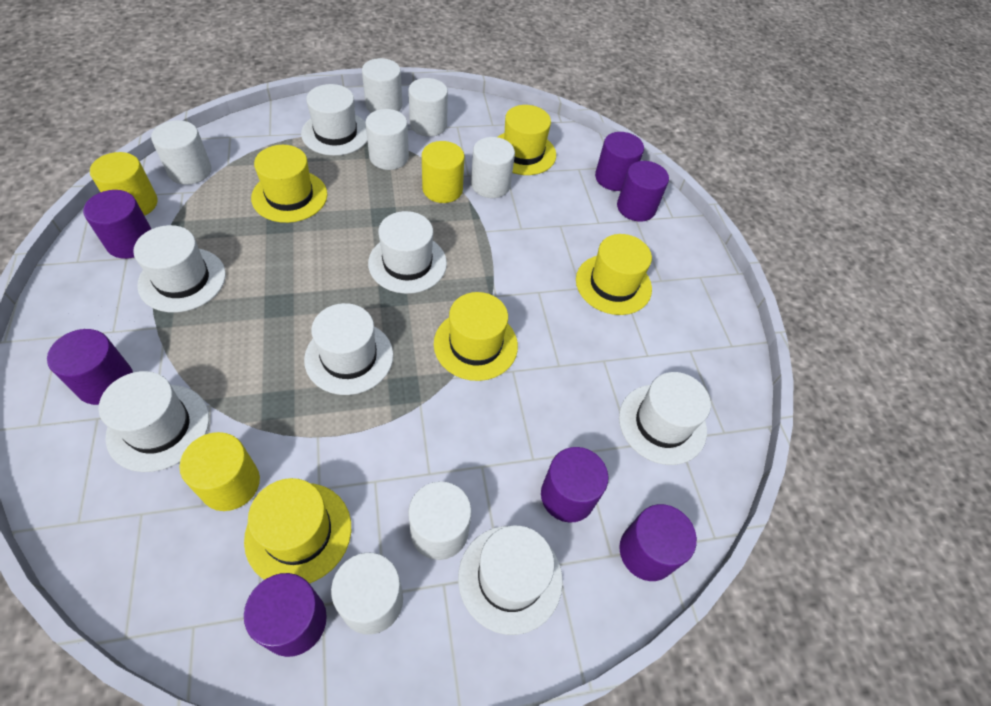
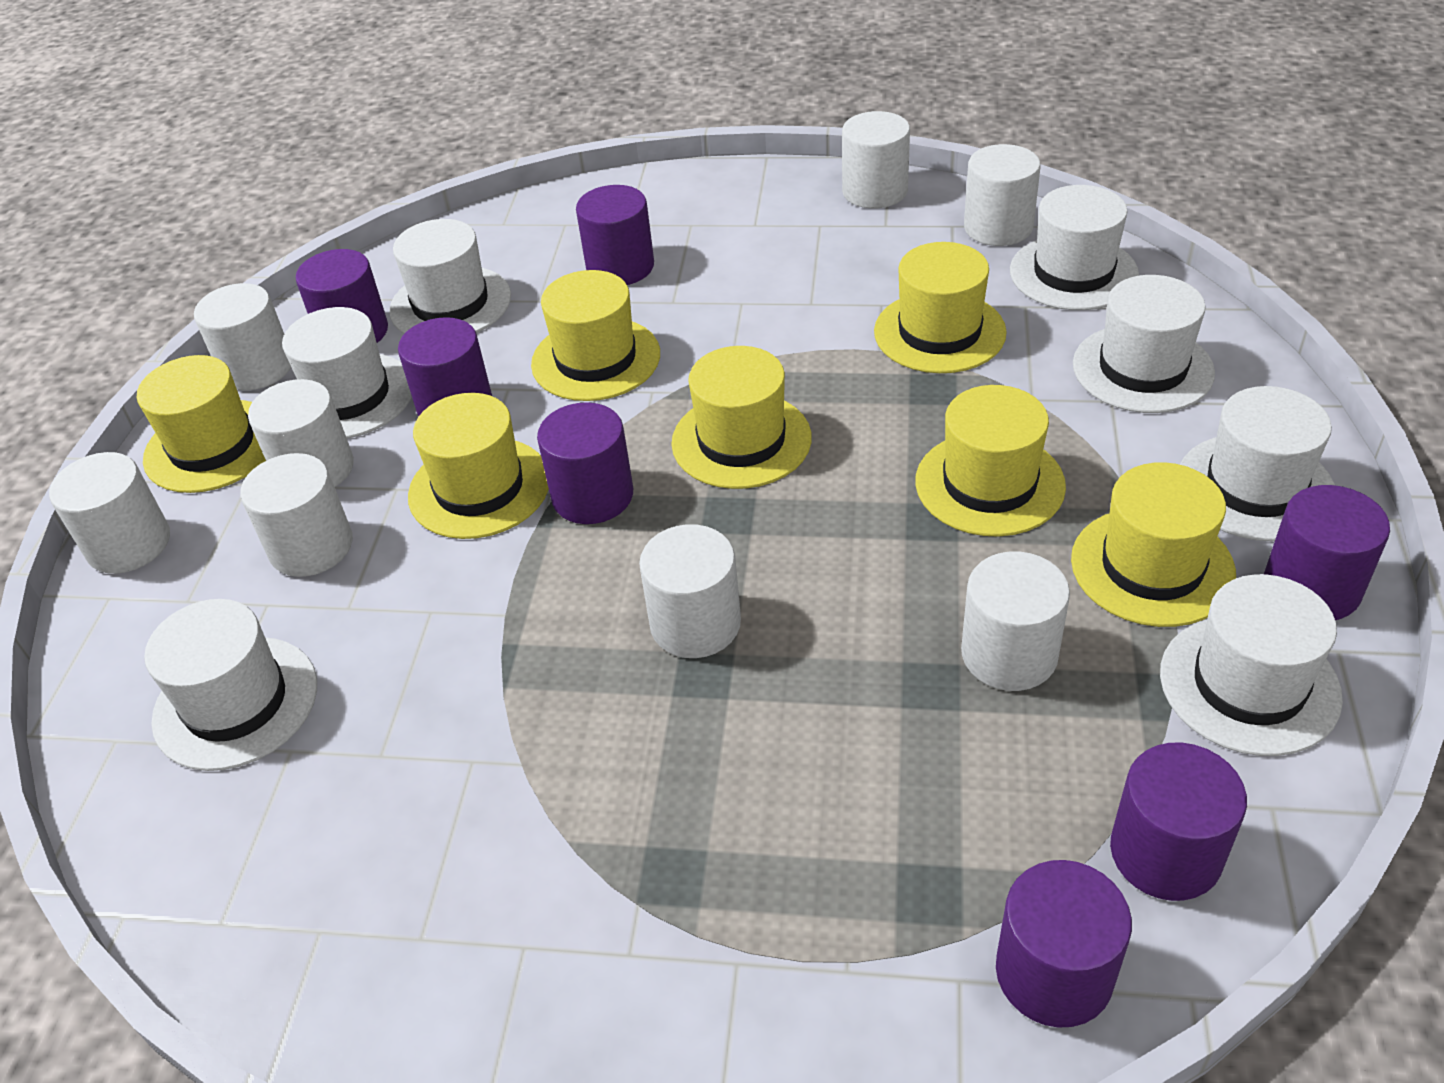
white cylinder: 7 -> 8
yellow cylinder: 3 -> 0
yellow hat: 5 -> 7

